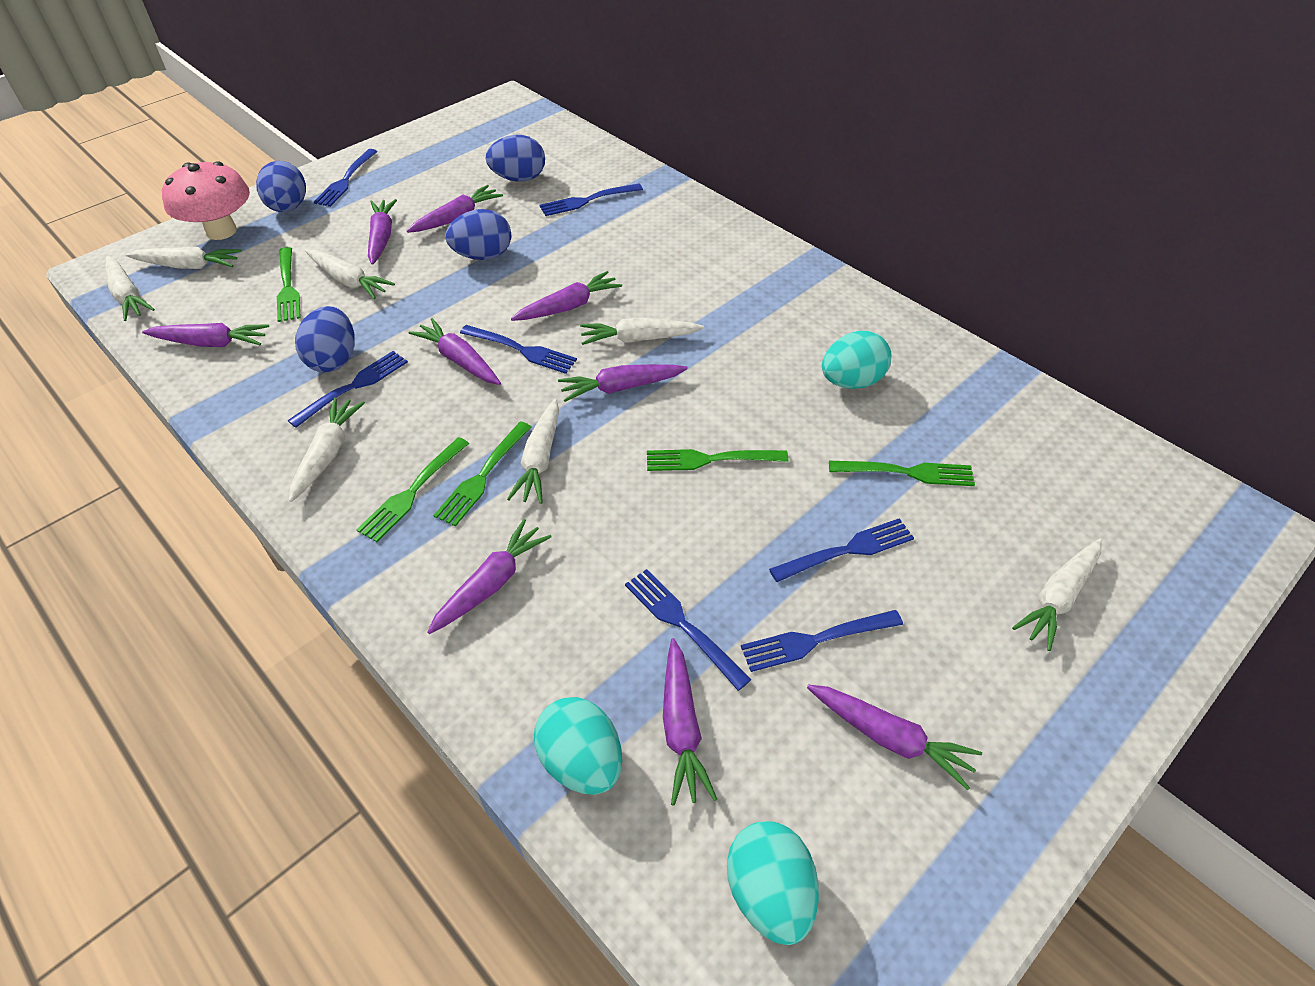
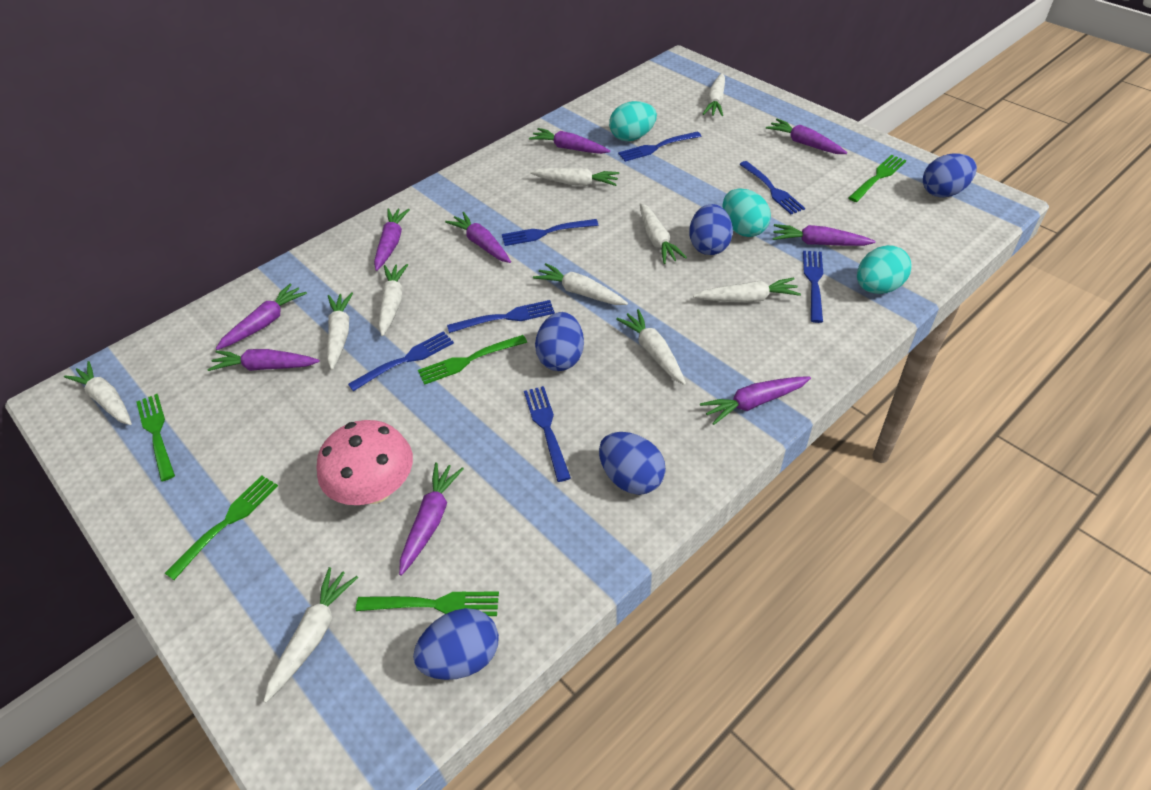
blue egg: 4 -> 5
white carrot: 7 -> 10

